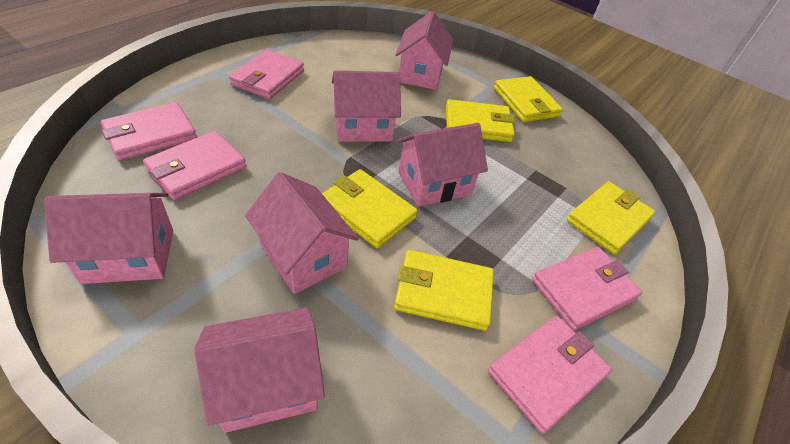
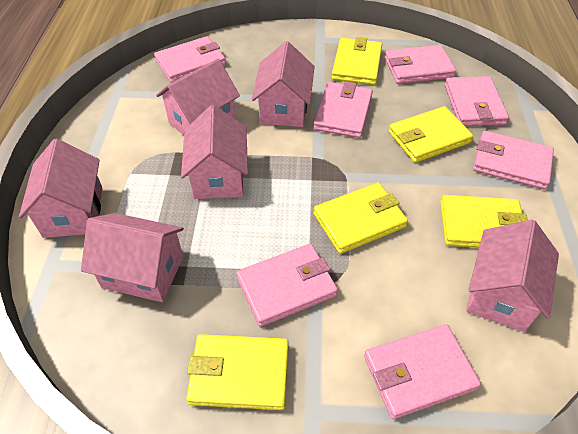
pink wallet: 5 -> 7

